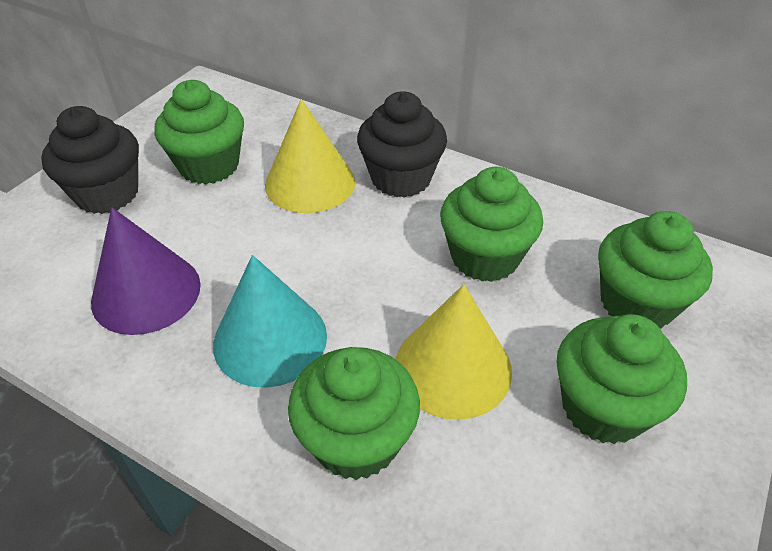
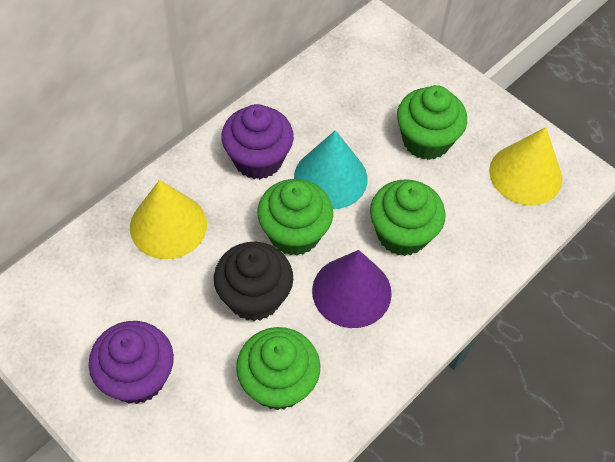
black cupcake: 2 -> 1
green cupcake: 5 -> 4
purple cupcake: 0 -> 2

